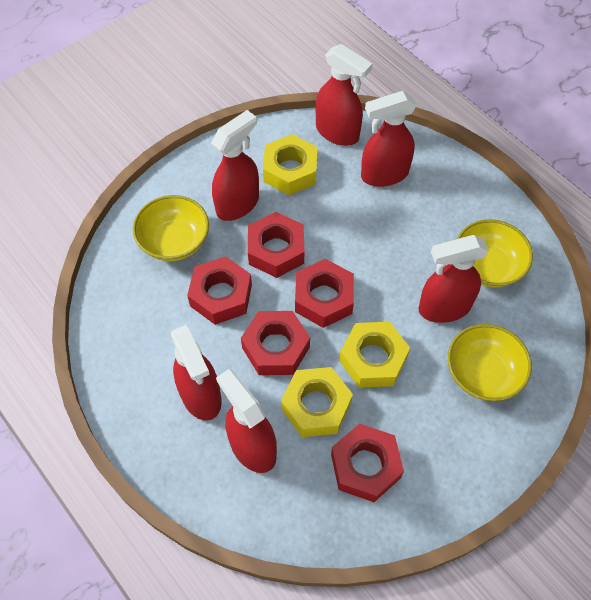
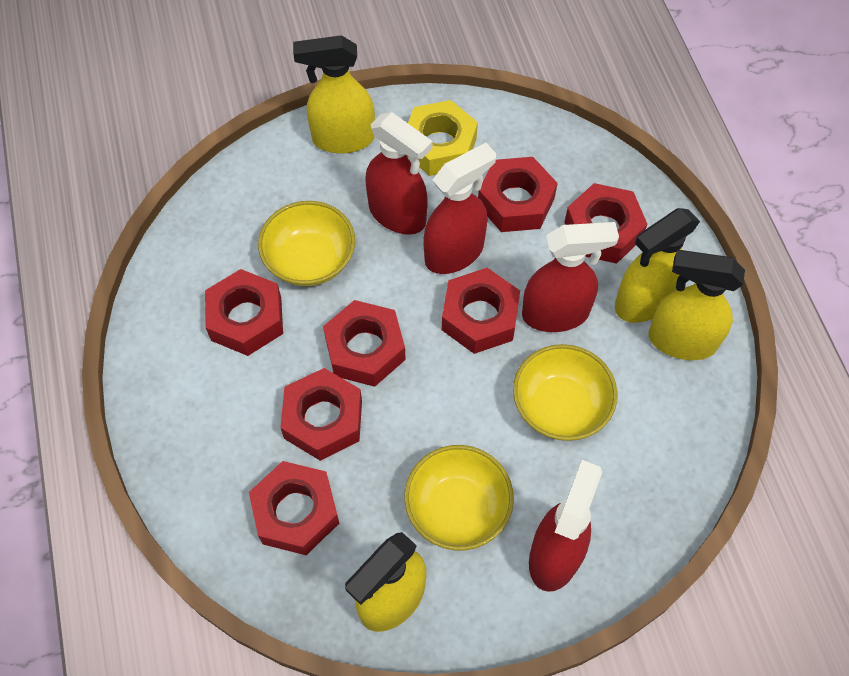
red nut: 5 -> 7
red spray bottle: 6 -> 4
yellow nut: 3 -> 1
yellow spray bottle: 0 -> 4

